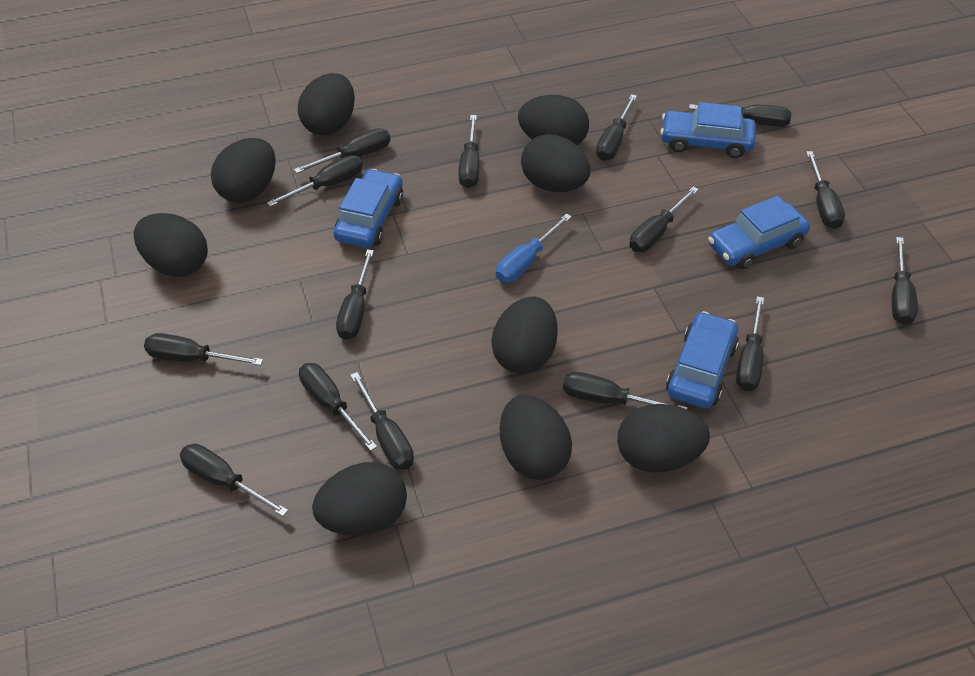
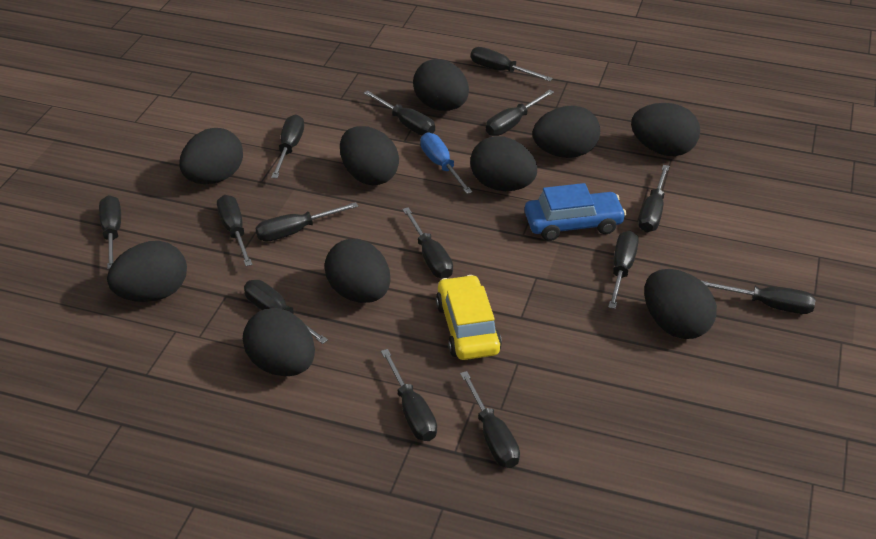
black egg: 9 -> 10
black screwdriver: 15 -> 14
blue car: 4 -> 1
yellow car: 0 -> 1

